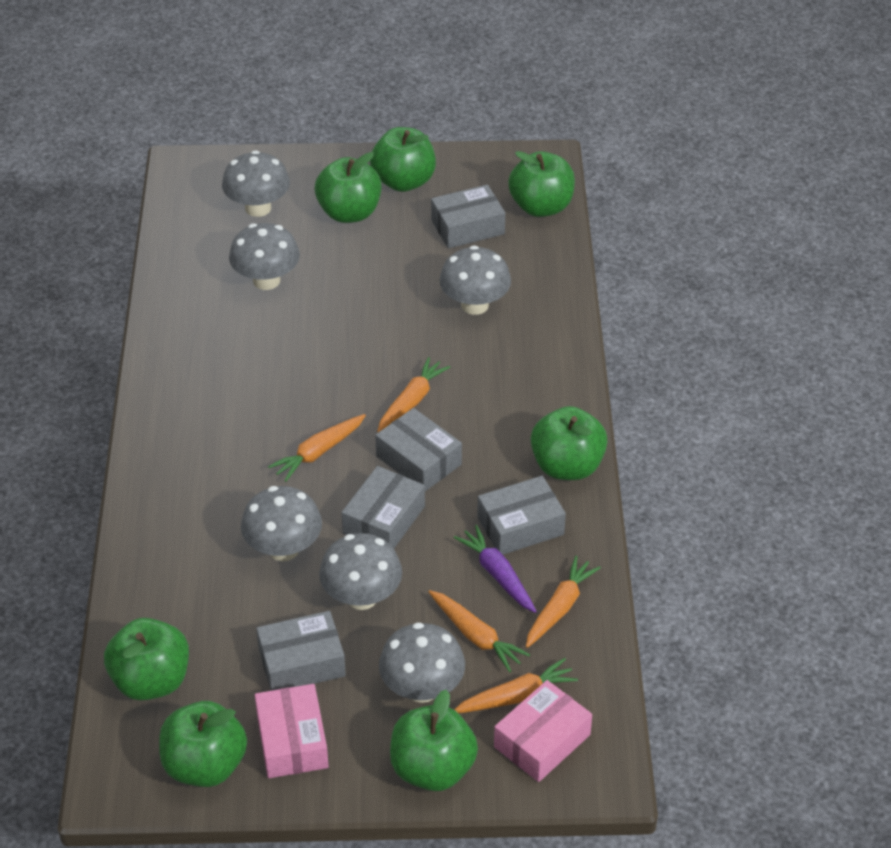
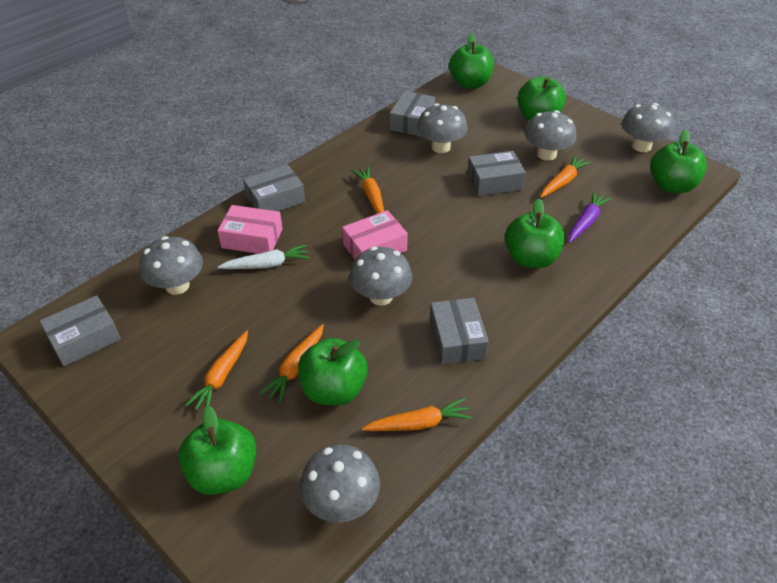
green apple: 7 -> 6
white carrot: 0 -> 1

